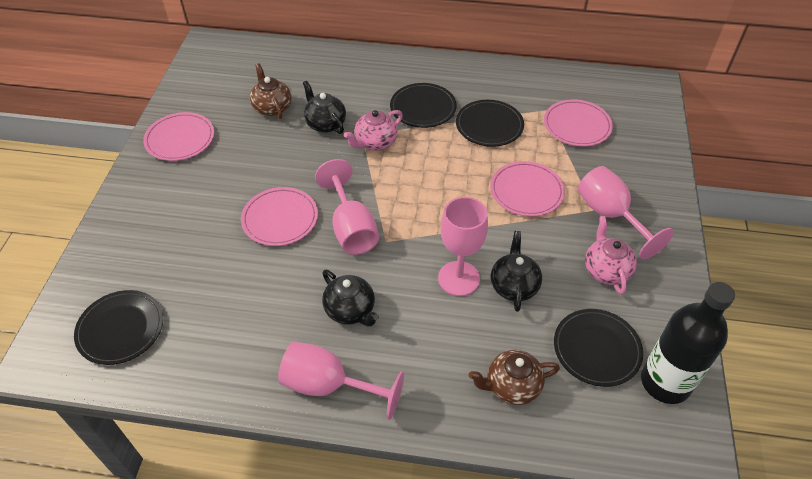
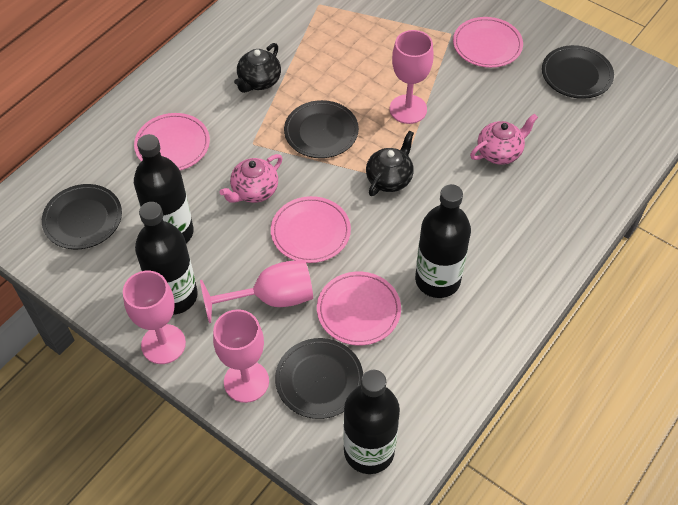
black bottle: 1 -> 4
black teapot: 3 -> 2
brown teapot: 2 -> 0

